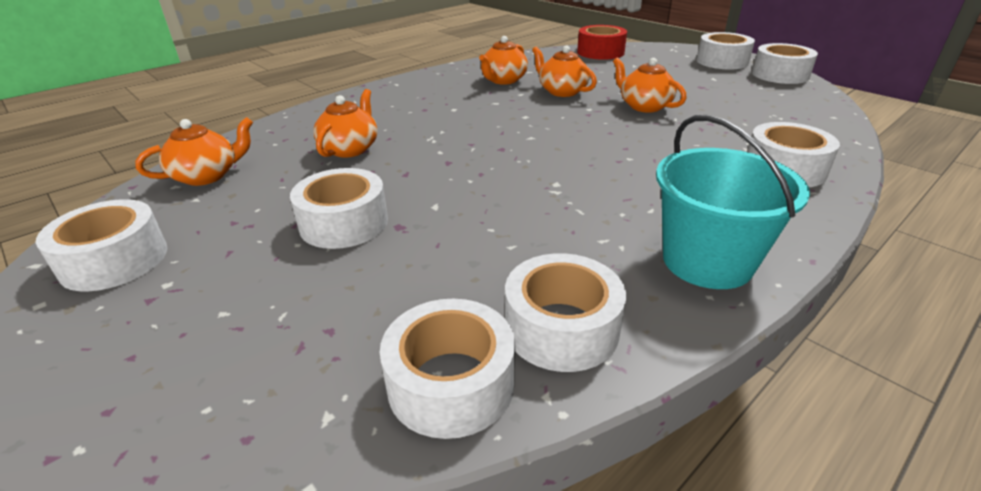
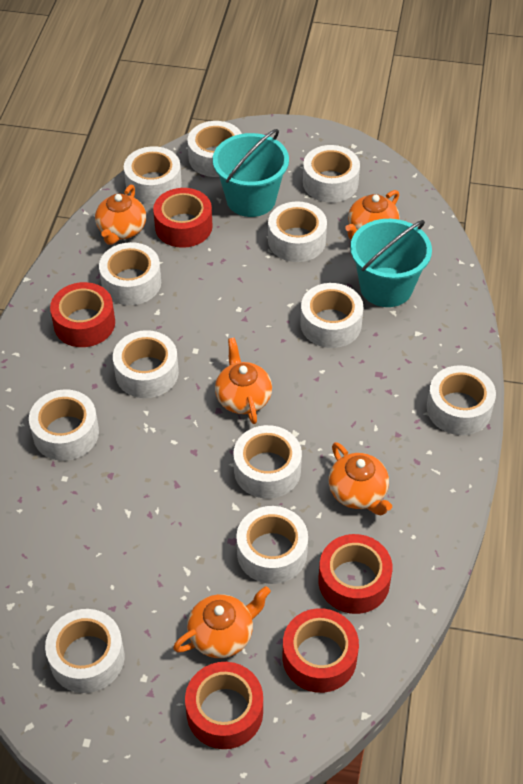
red tape: 1 -> 5
turquoise bucket: 1 -> 2
white tape: 7 -> 12

